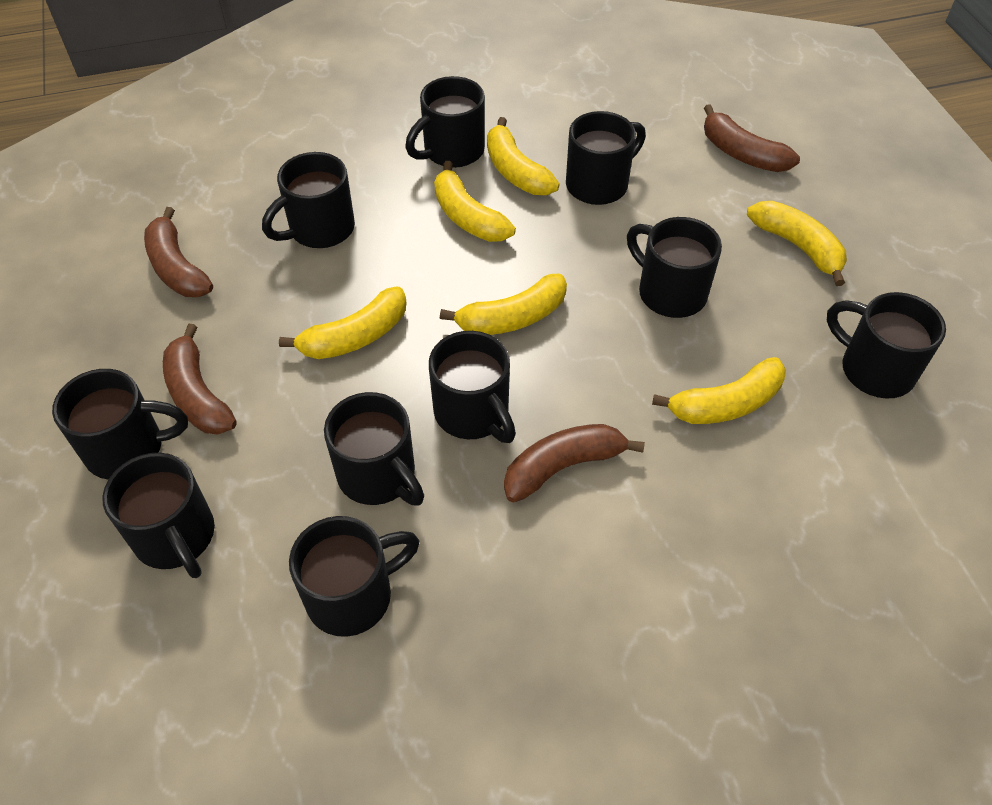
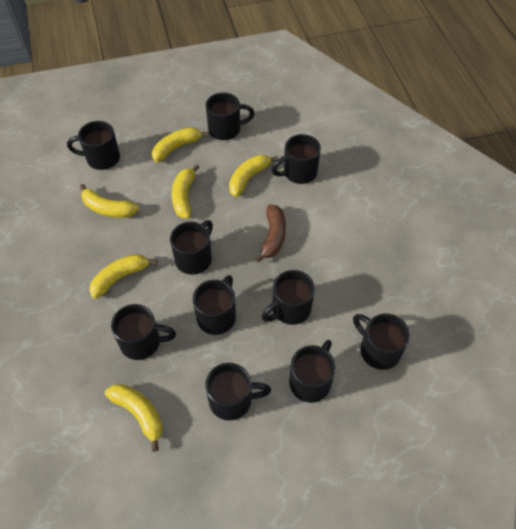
brown banana: 4 -> 1

